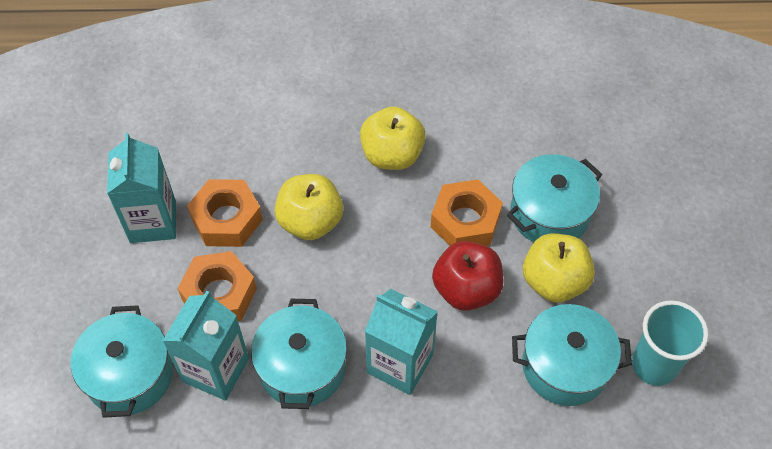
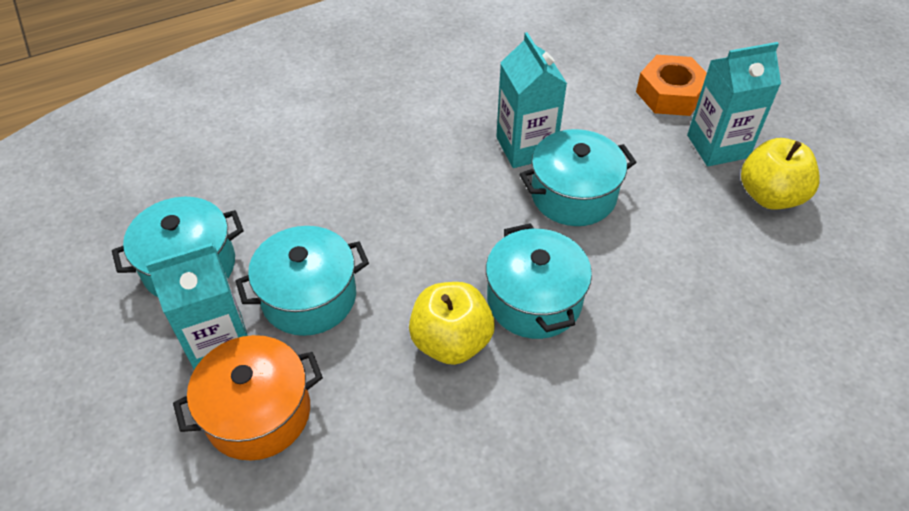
orange nut: 3 -> 1
orange pot: 0 -> 1
red apple: 1 -> 0
turquoise cup: 1 -> 0
yellow apple: 3 -> 2

